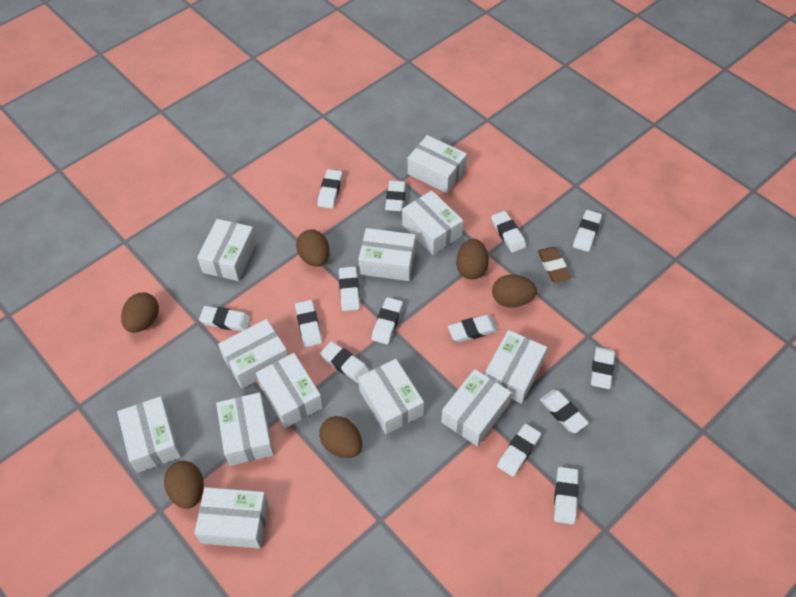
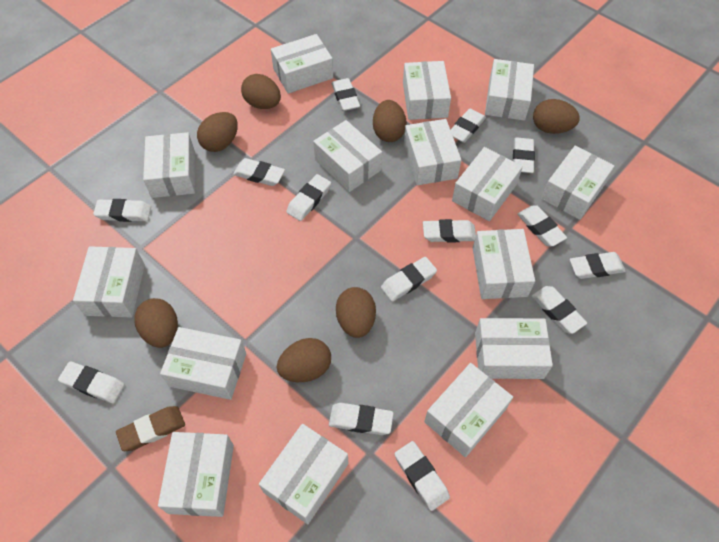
brown egg: 6 -> 7
white box: 12 -> 15

